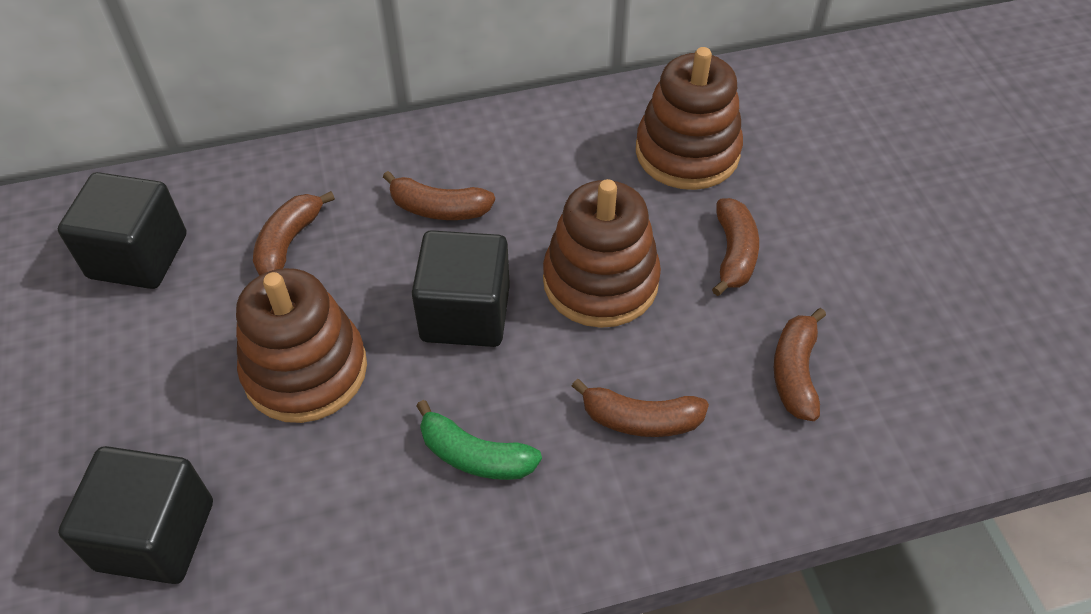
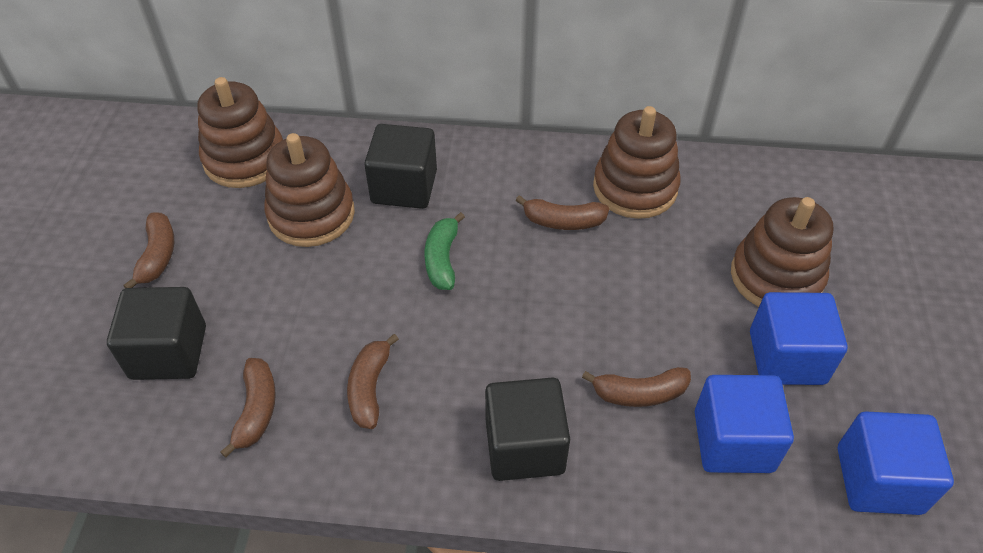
blue cube: 0 -> 3
brown stacking toy: 3 -> 4

